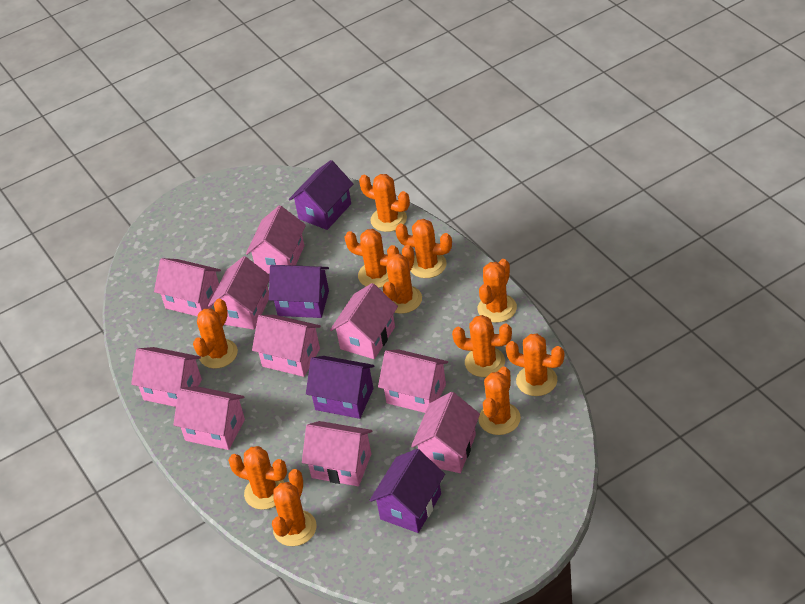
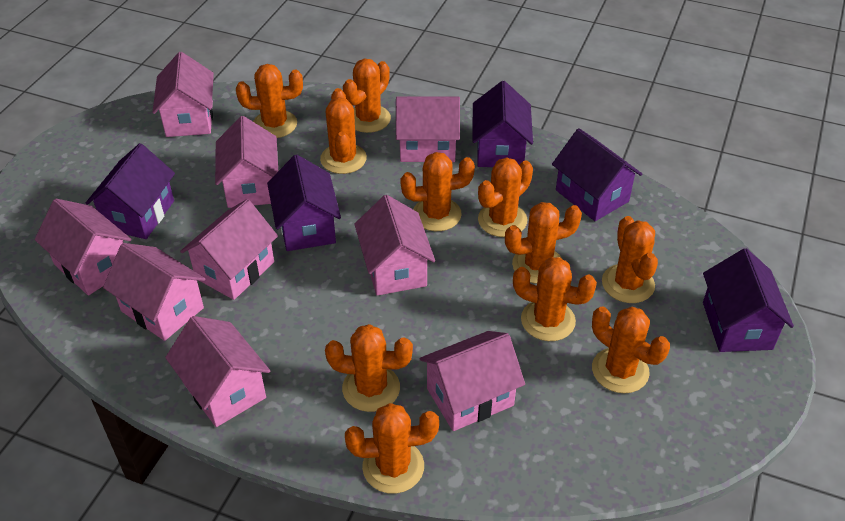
pink house: 10 -> 9
purple house: 4 -> 5

